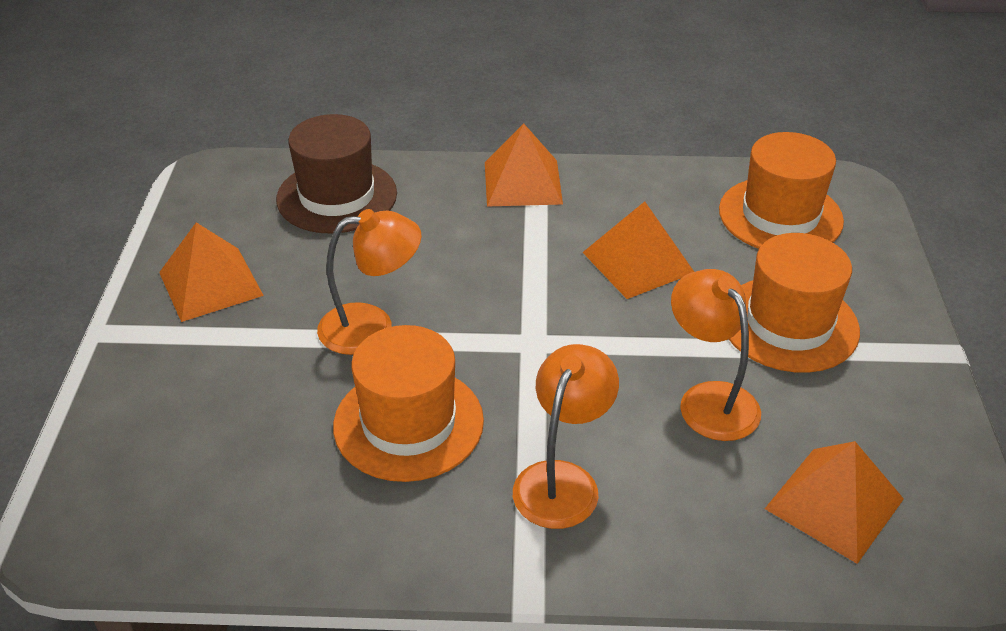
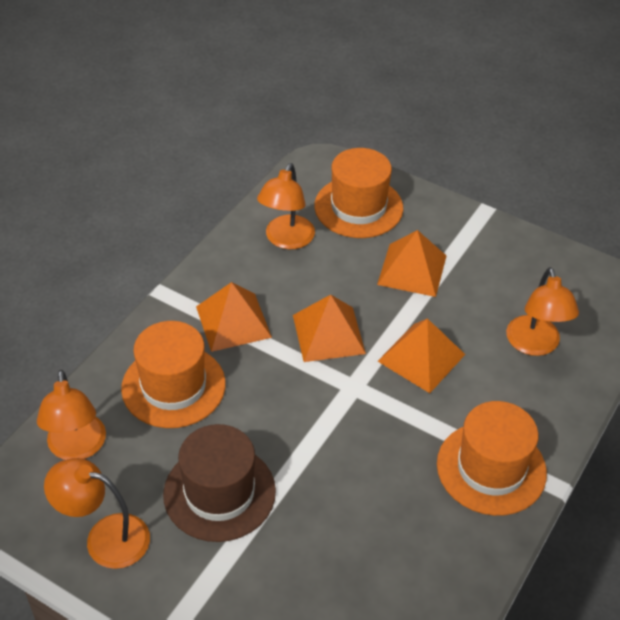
orange lamp: 3 -> 4

